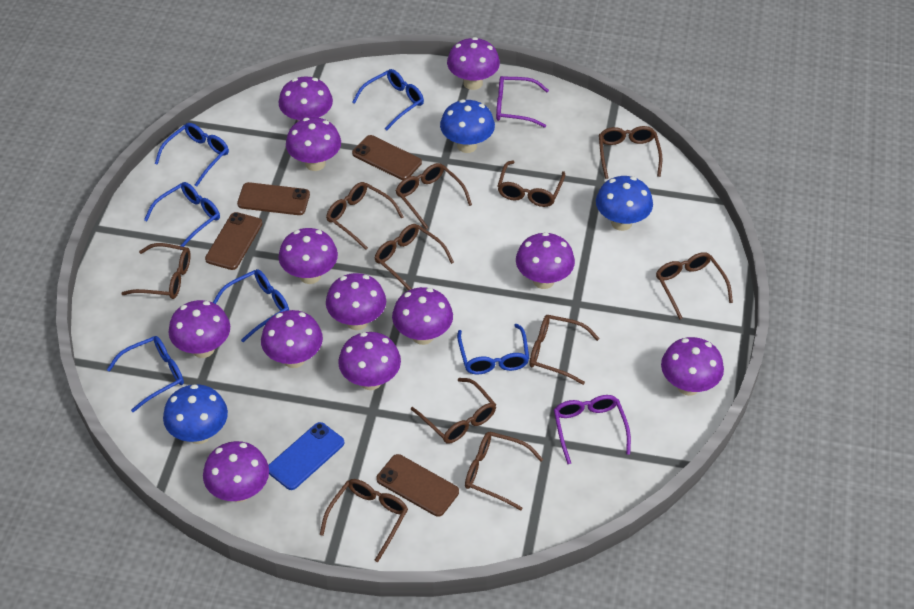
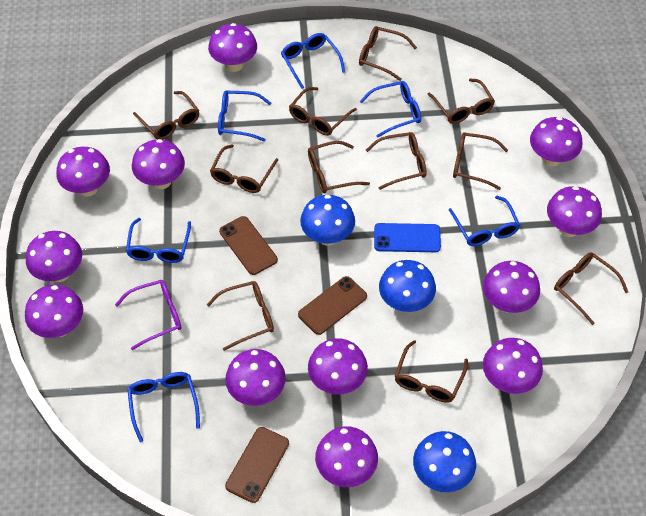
brown phone: 4 -> 3
purple glasses: 2 -> 1

